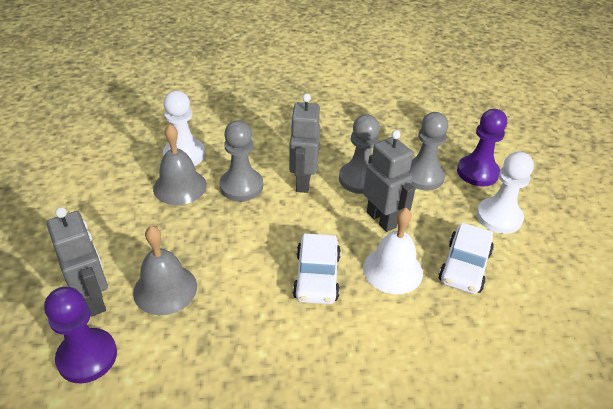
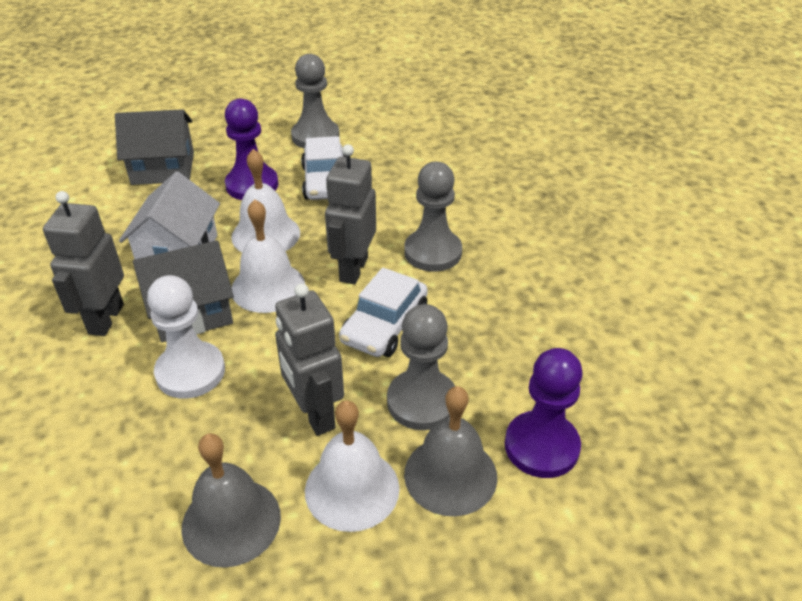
grey house: 0 -> 2
white bell: 1 -> 3
white house: 0 -> 1
white pawn: 2 -> 1

